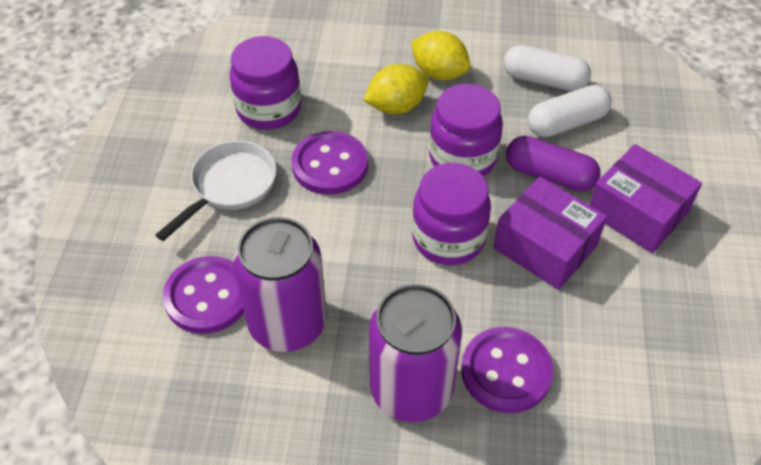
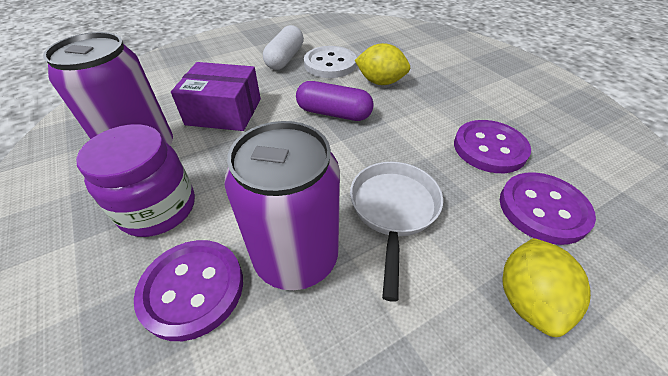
purple box: 2 -> 1
purple jar: 3 -> 1
white button: 0 -> 1
white capsule: 2 -> 1

